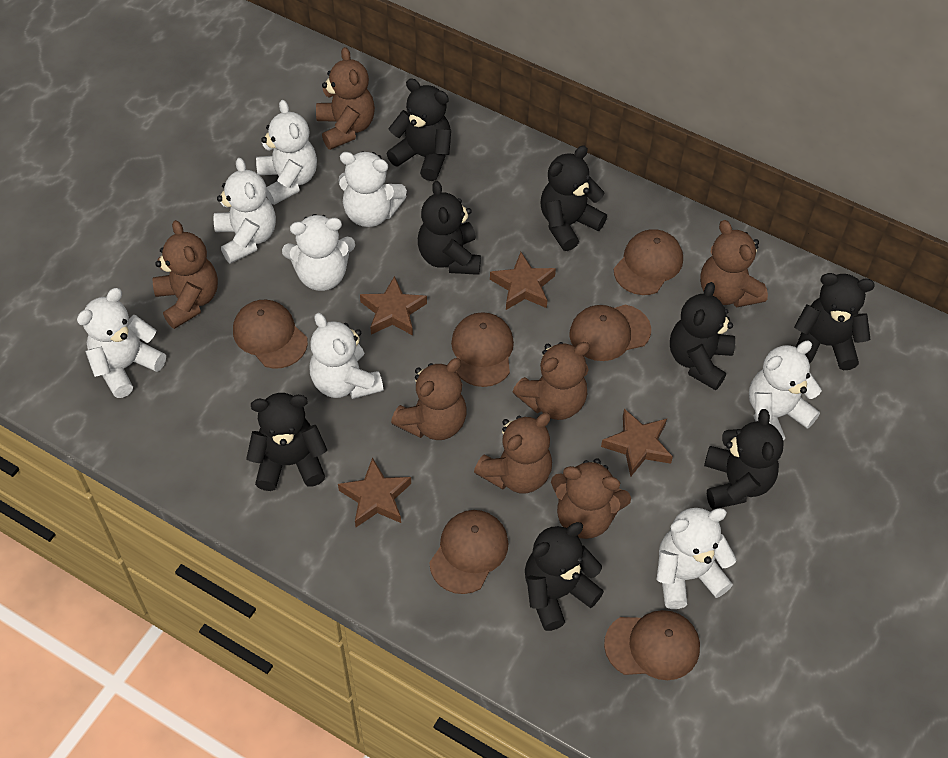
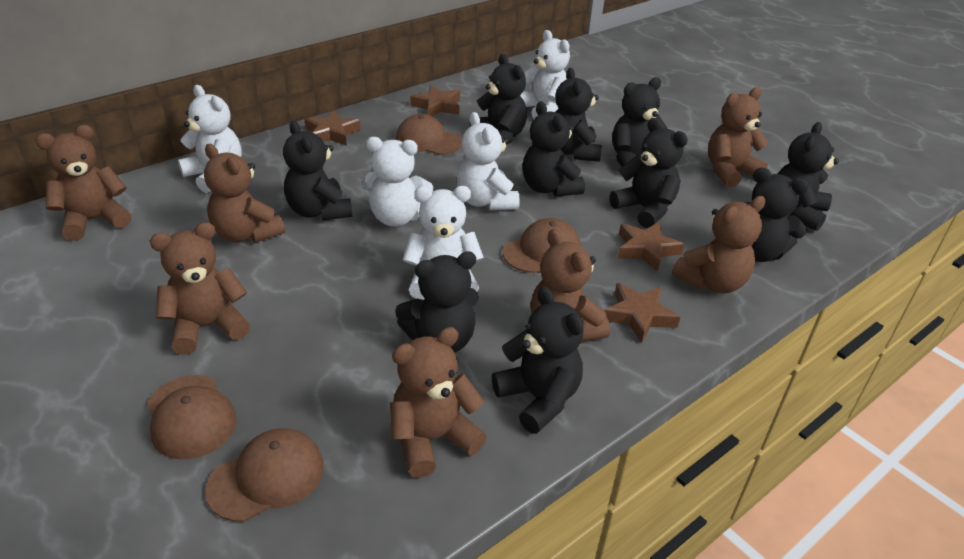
black teddy bear: 8 -> 10
brown cap: 6 -> 4
white teddy bear: 8 -> 5

